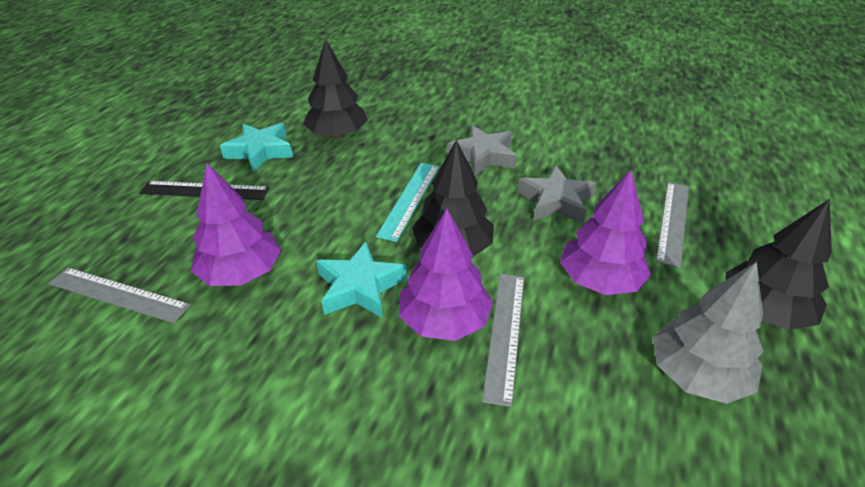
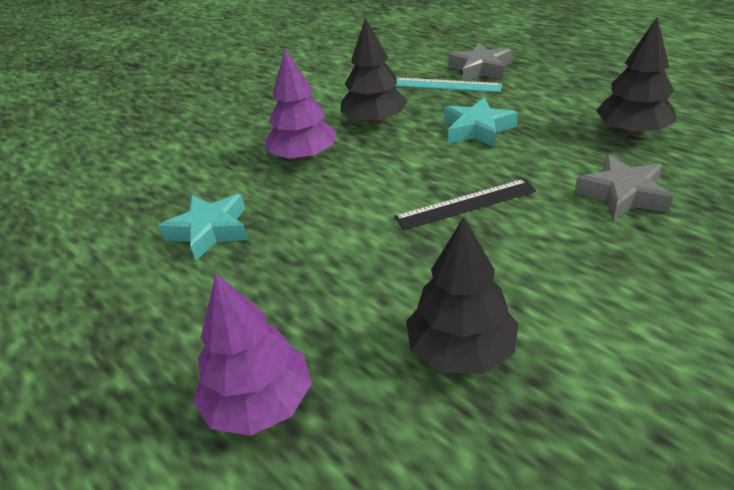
grey ruler: 3 -> 0
grey tree: 1 -> 0
purple tree: 3 -> 2

